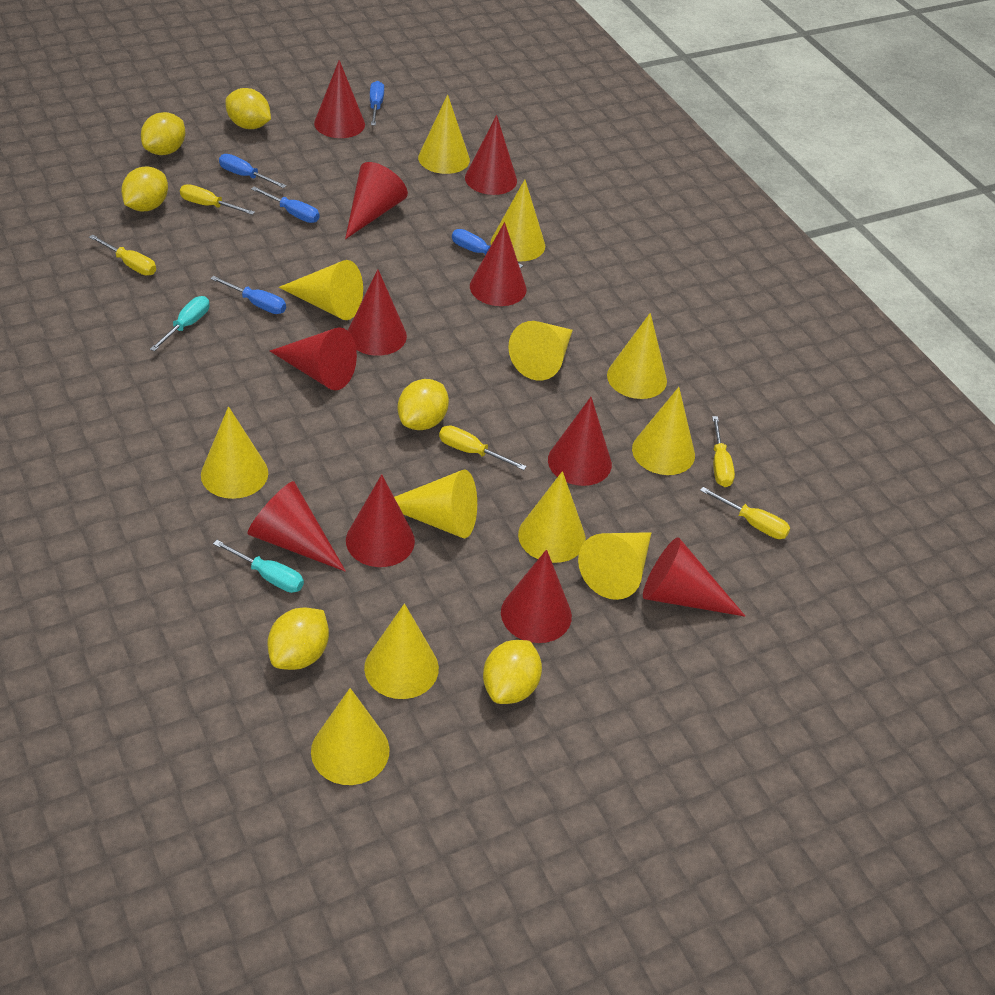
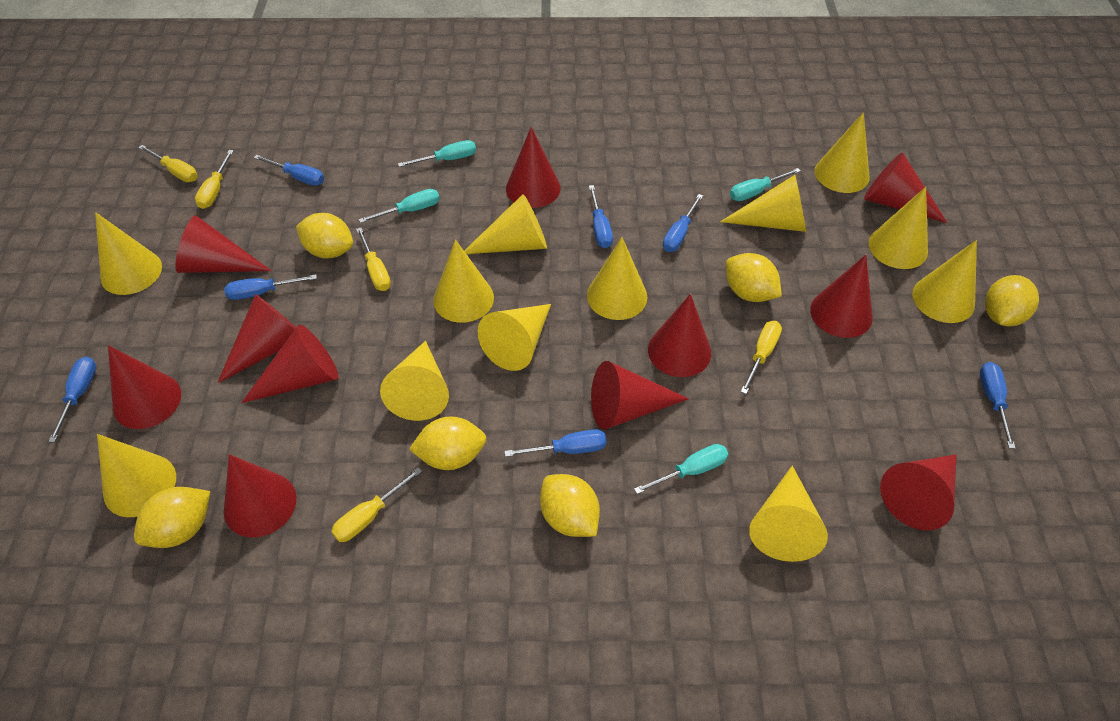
blue screwdriver: 5 -> 7
turquoise screwdriver: 2 -> 4

